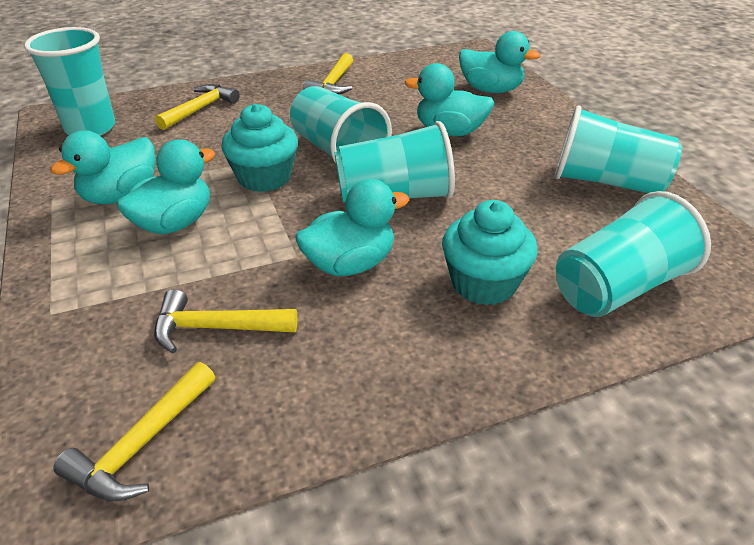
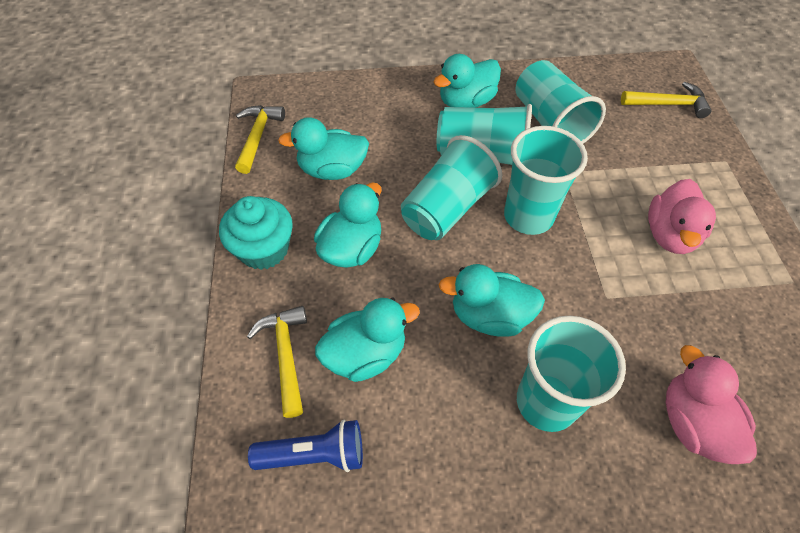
blue flashlight: 0 -> 1
pink duck: 0 -> 2
turquoise cupcake: 2 -> 1
yellow hammer: 4 -> 3

